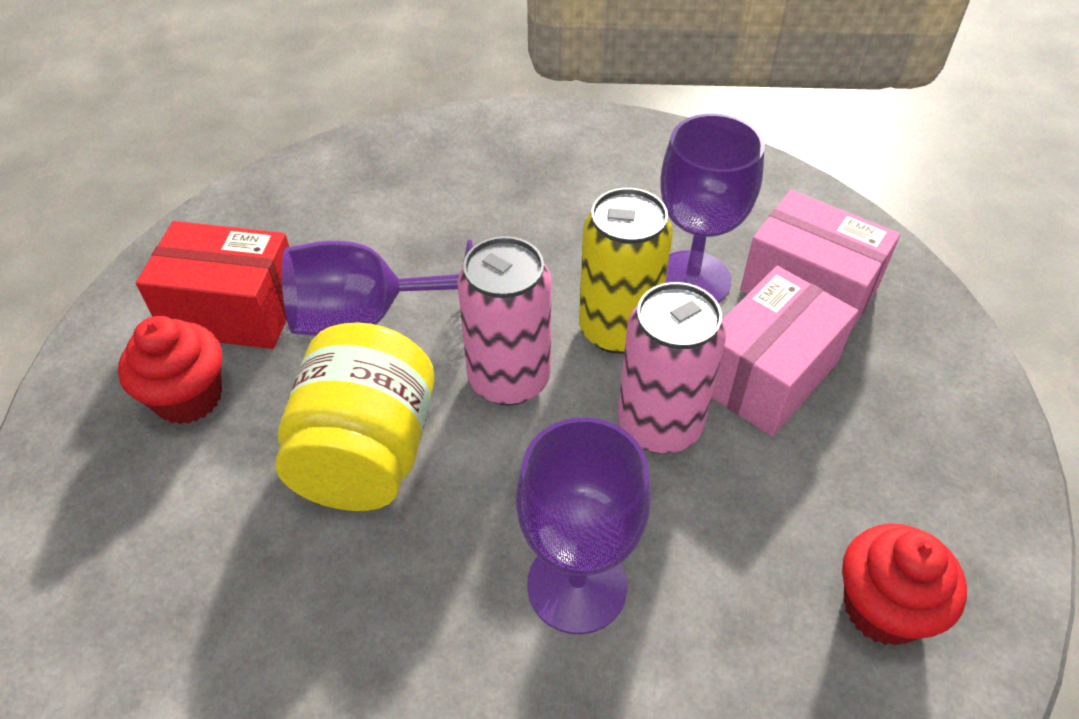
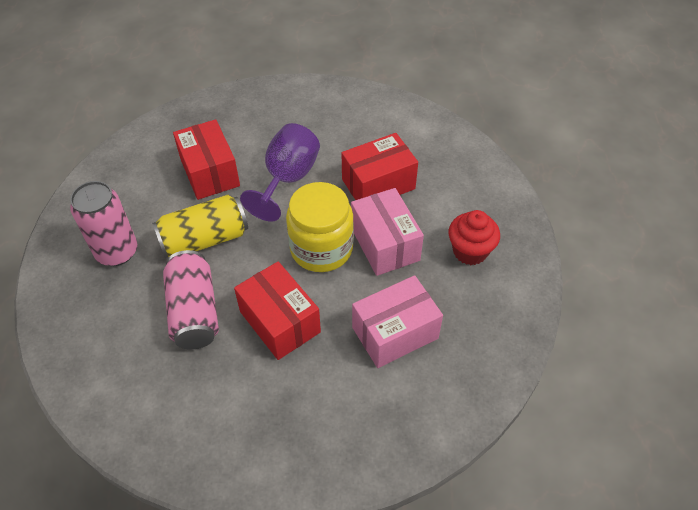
purple goblet: 3 -> 1
red box: 1 -> 3
red cupcake: 2 -> 1

